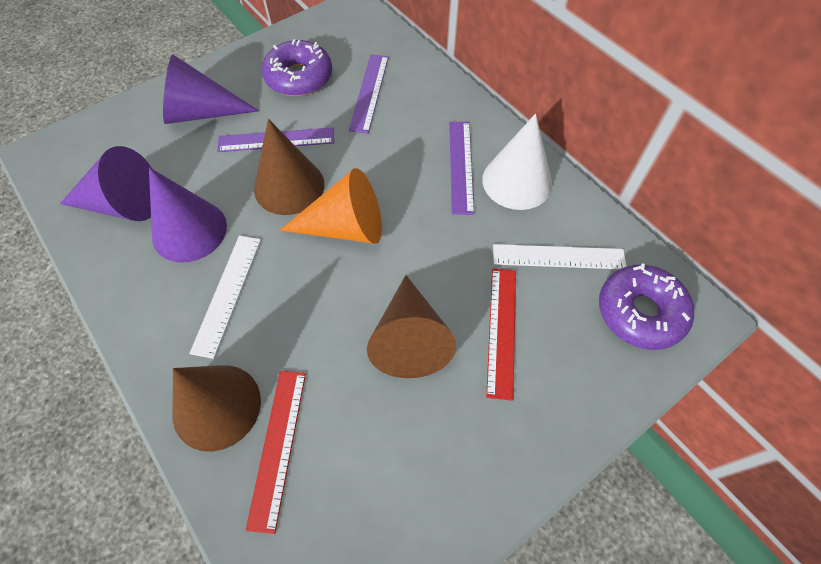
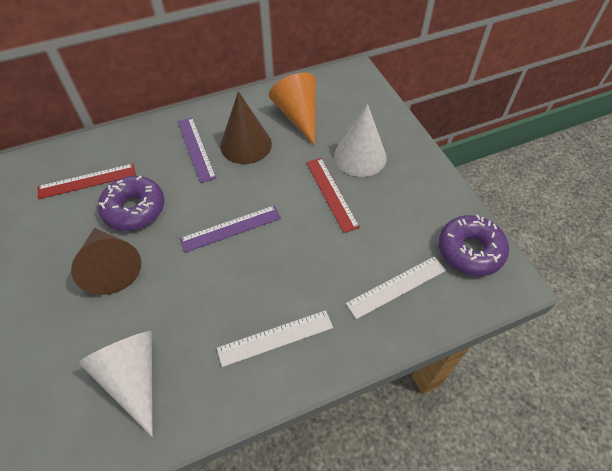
brown cone: 3 -> 2
purple cone: 3 -> 0
purple ruler: 3 -> 2
white cone: 1 -> 2

